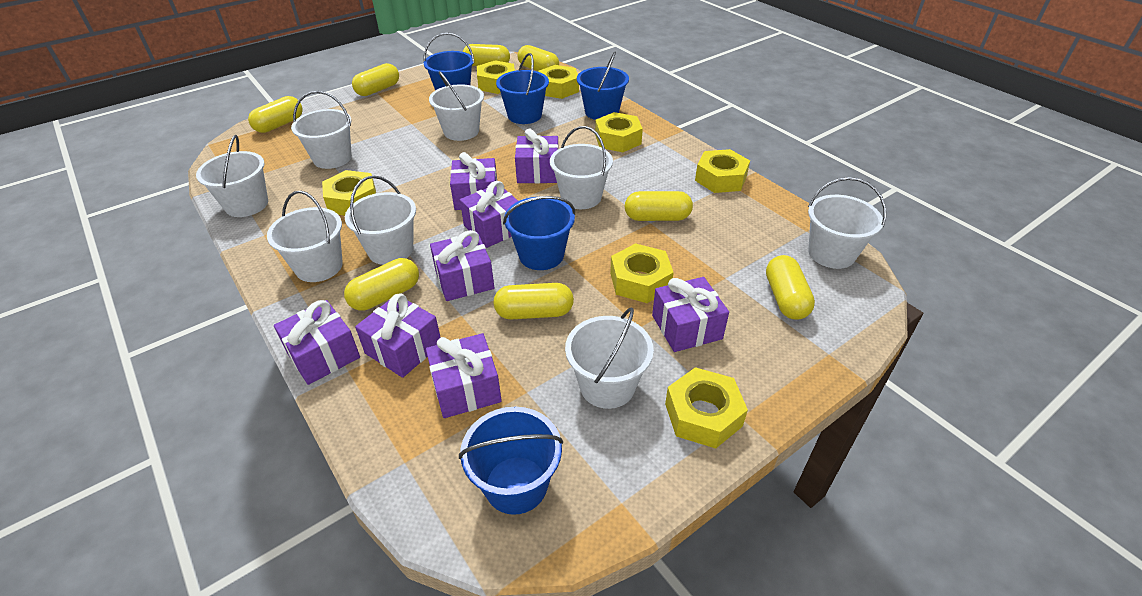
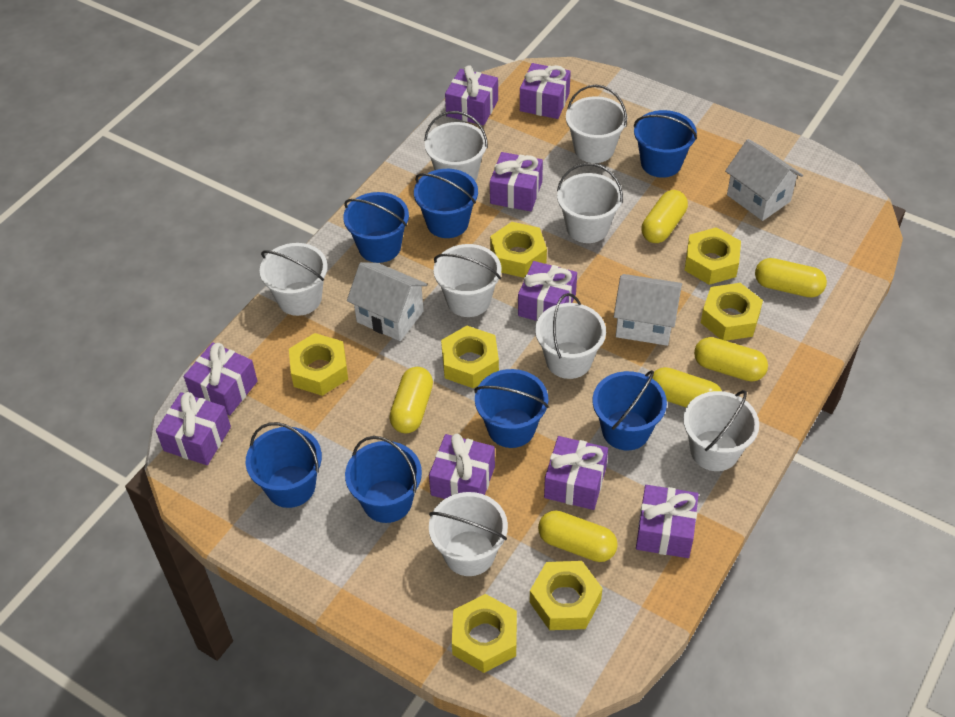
blue bucket: 5 -> 7
purple gift: 8 -> 9
white house: 0 -> 3
yellow capsule: 8 -> 6

